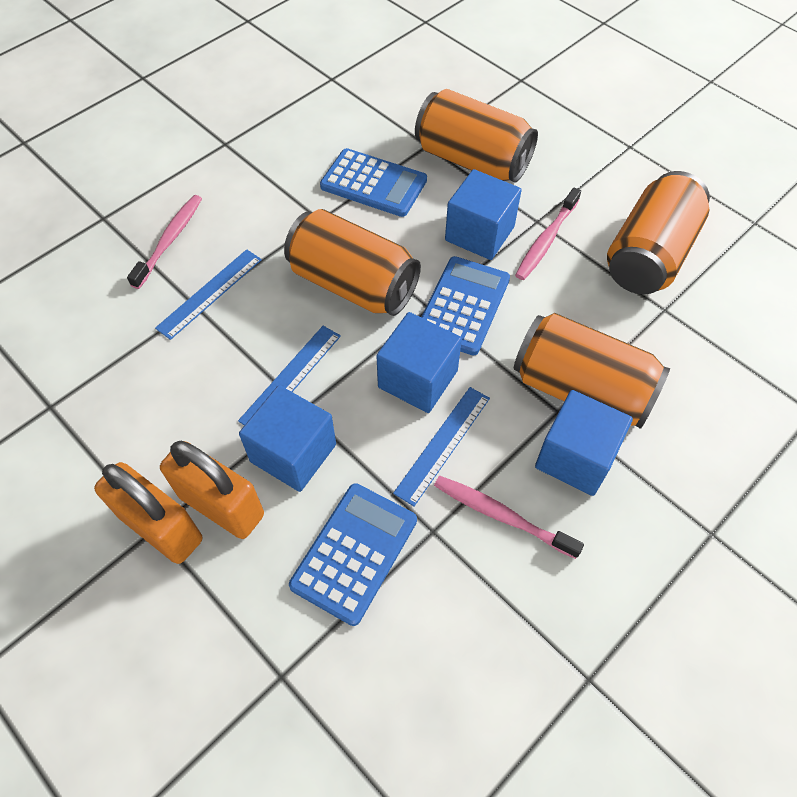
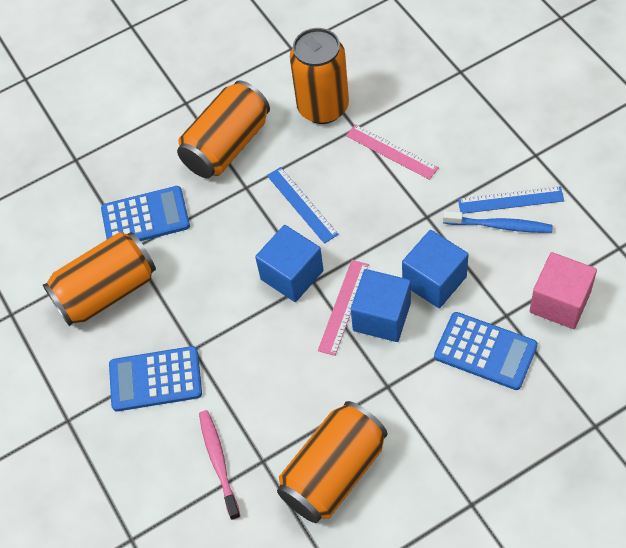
blue cube: 4 -> 3
blue ruler: 3 -> 2
blue toothbrush: 0 -> 1
orange padlock: 2 -> 0
pink cube: 0 -> 1
pink ruler: 0 -> 2
pink toothbrush: 3 -> 1

